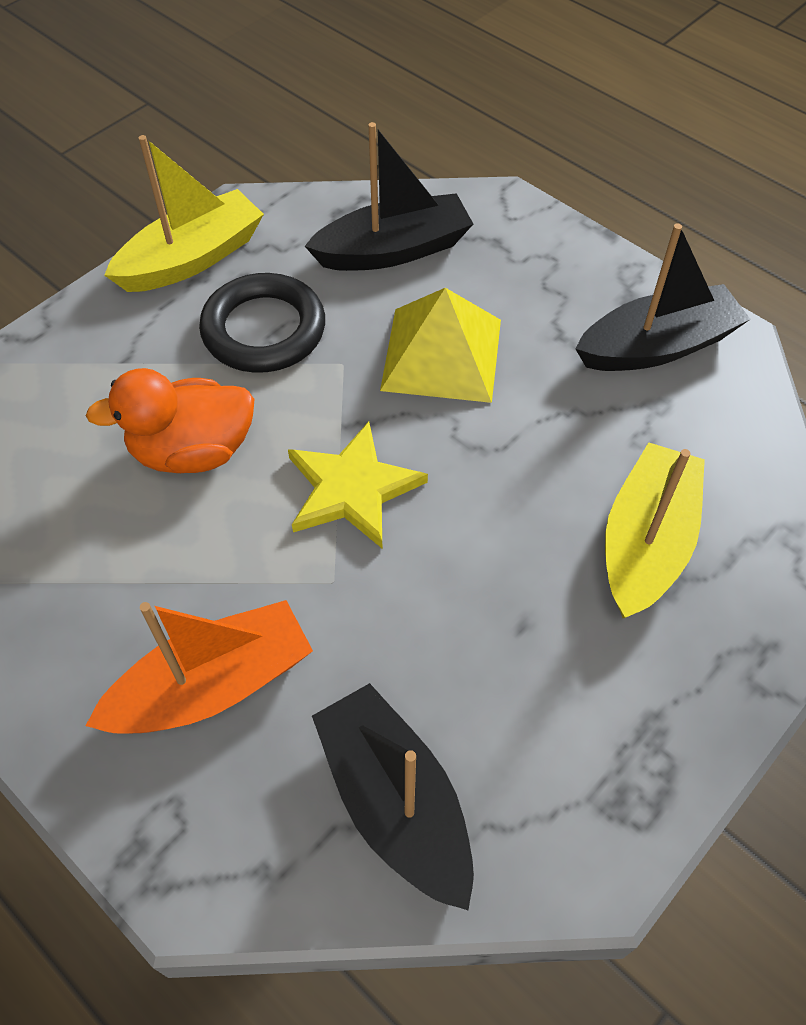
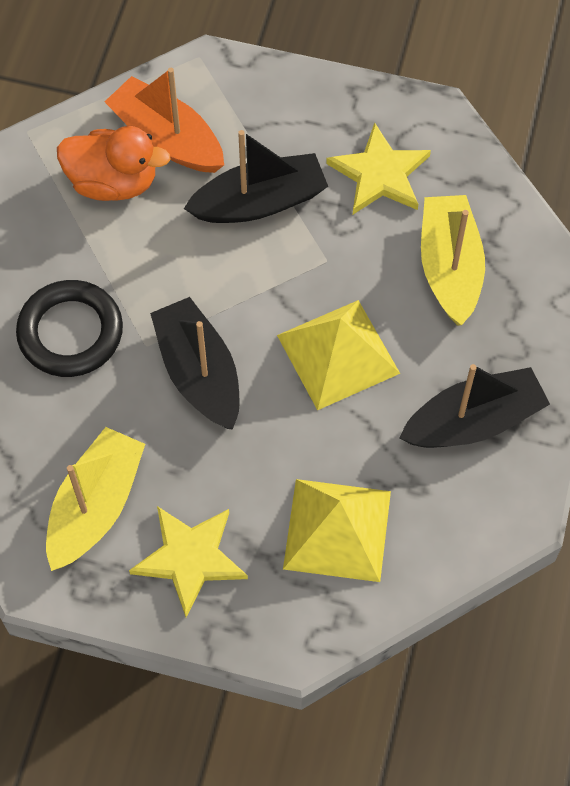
yellow pyramid: 1 -> 2
yellow star: 1 -> 2

